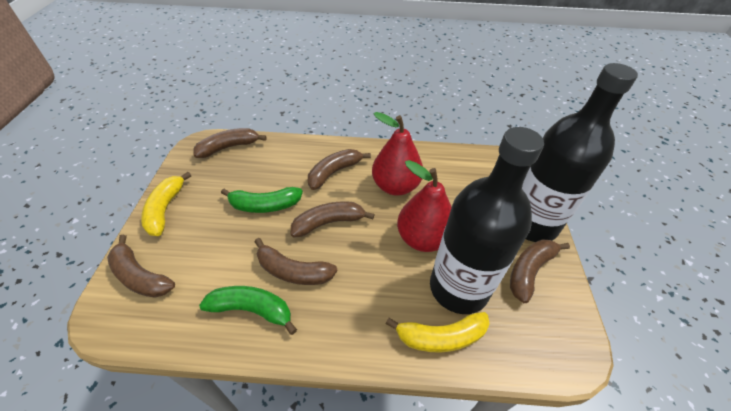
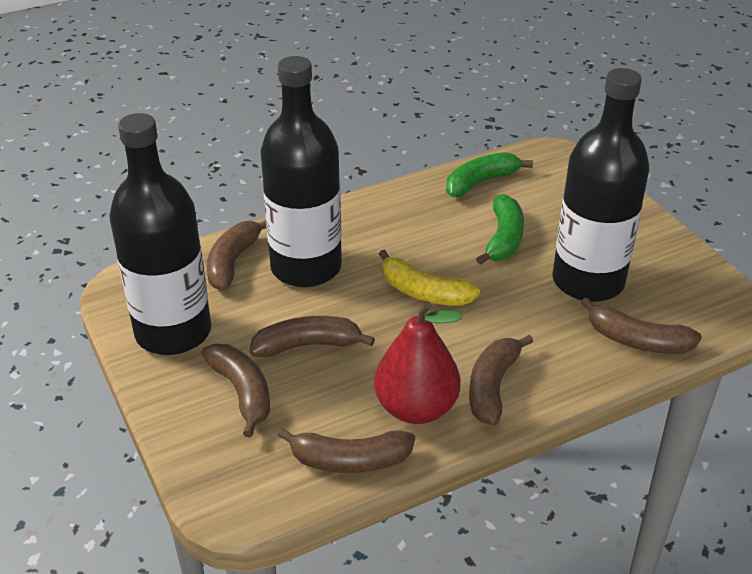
black bottle: 2 -> 3
red pear: 2 -> 1
yellow banana: 2 -> 1

